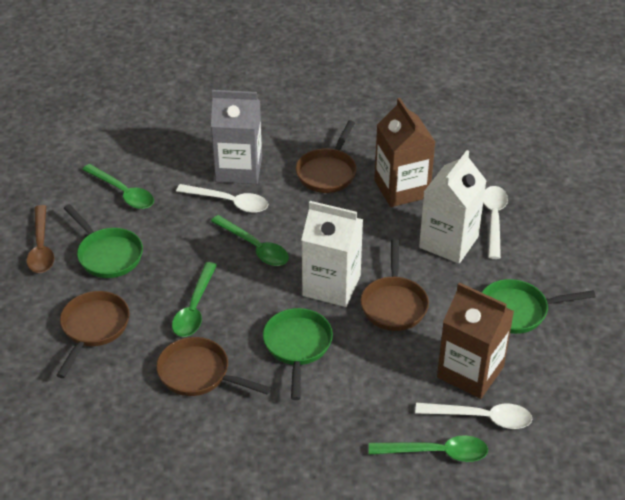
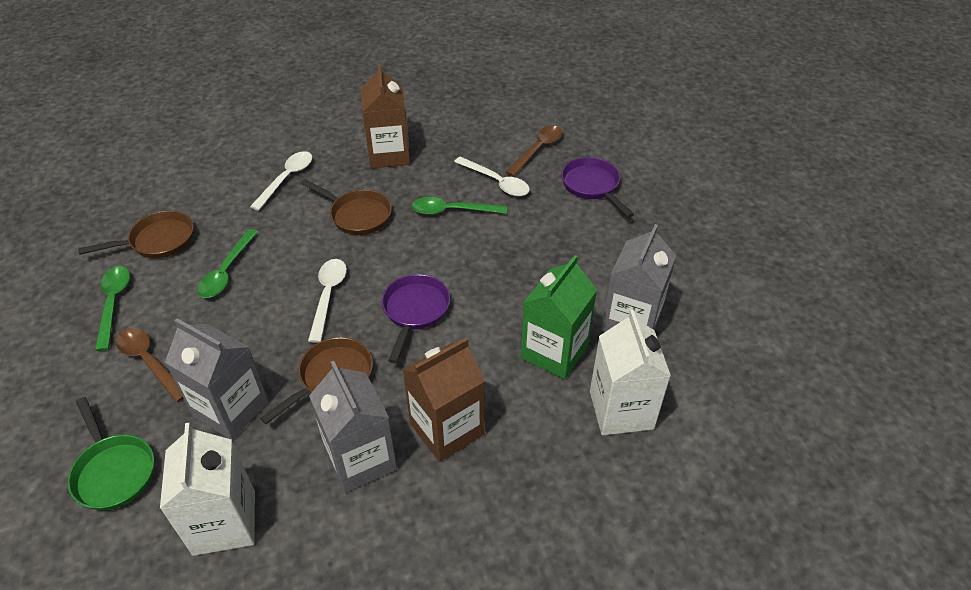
brown pan: 4 -> 3
brown spoon: 1 -> 2
green carton: 0 -> 1
green pan: 3 -> 1
green spoon: 4 -> 3
grey carton: 1 -> 3
purple pan: 0 -> 2

